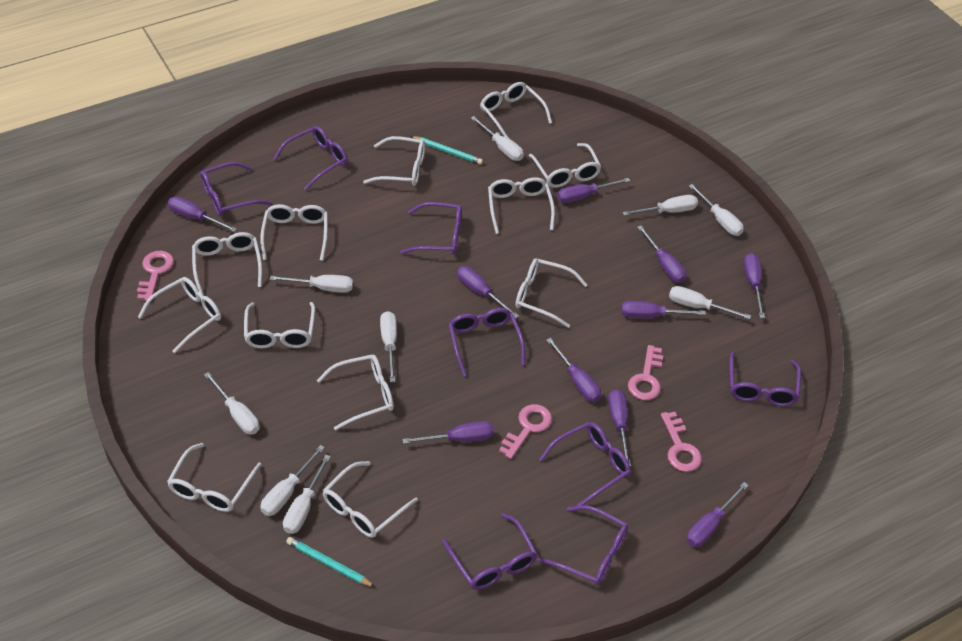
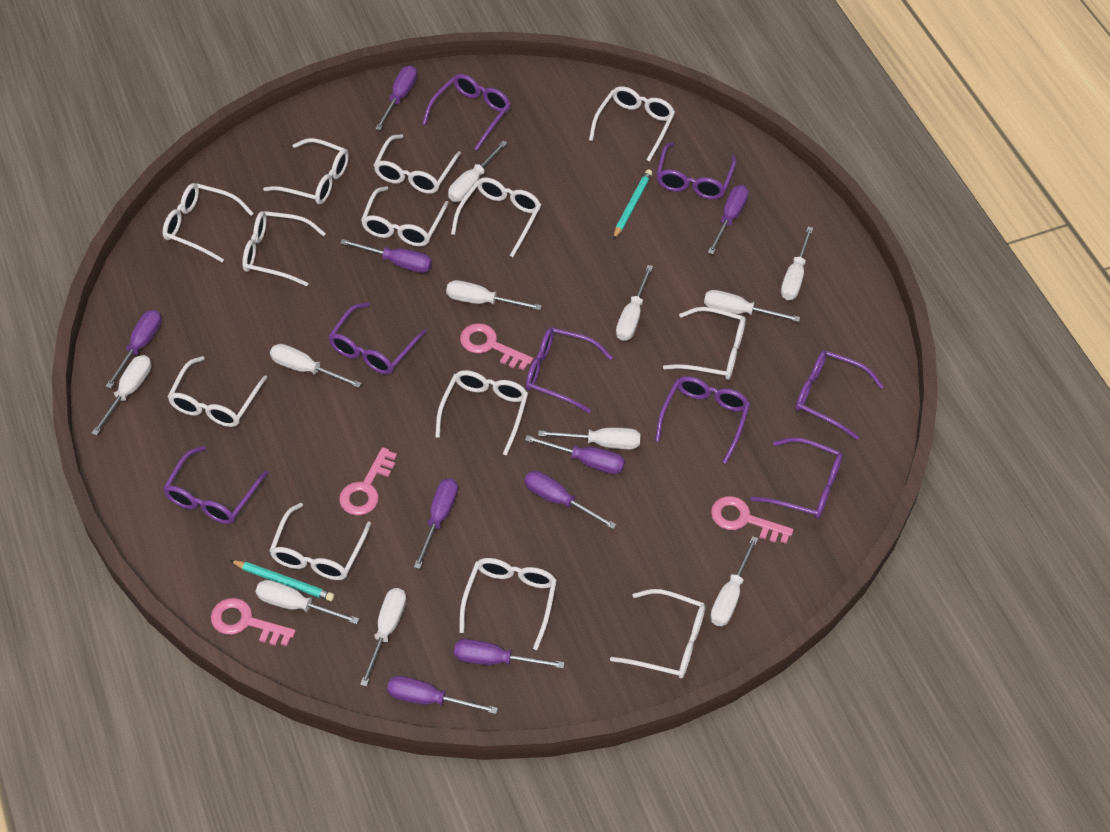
purple screwdriver: 10 -> 9
white glasses: 12 -> 13
white screwdriver: 9 -> 11

